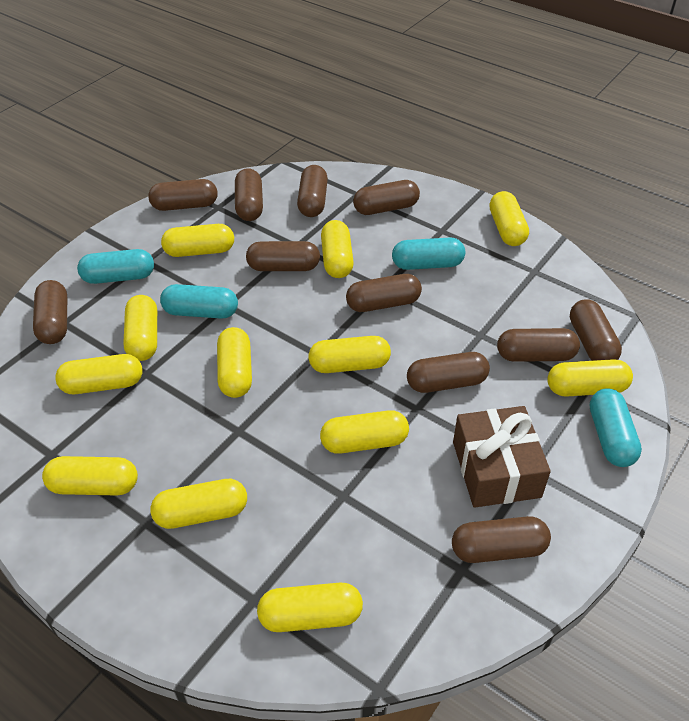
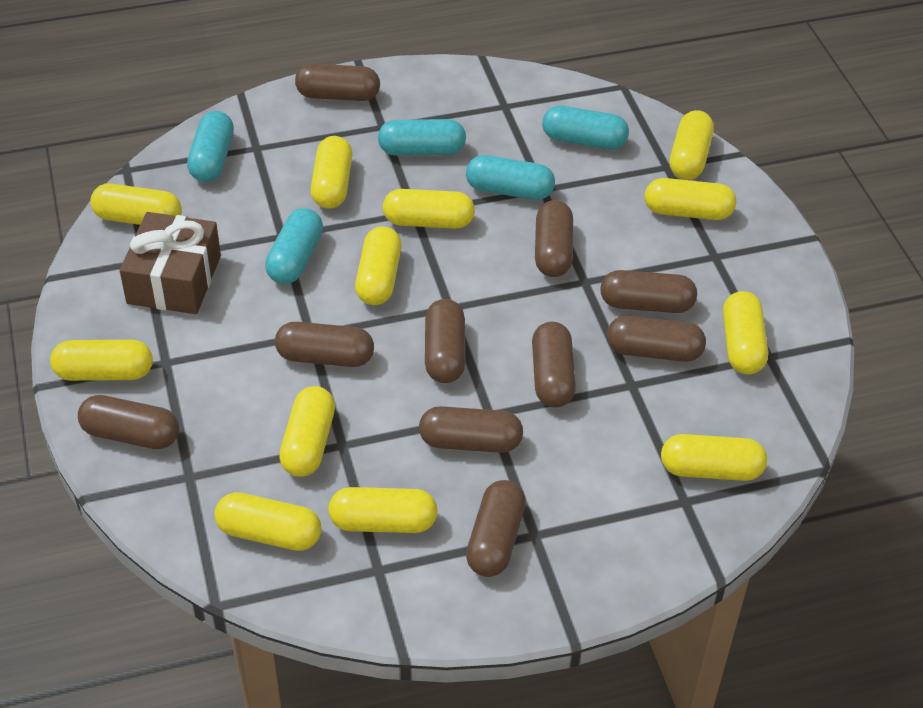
brown capsule: 11 -> 10
turquoise capsule: 4 -> 5

